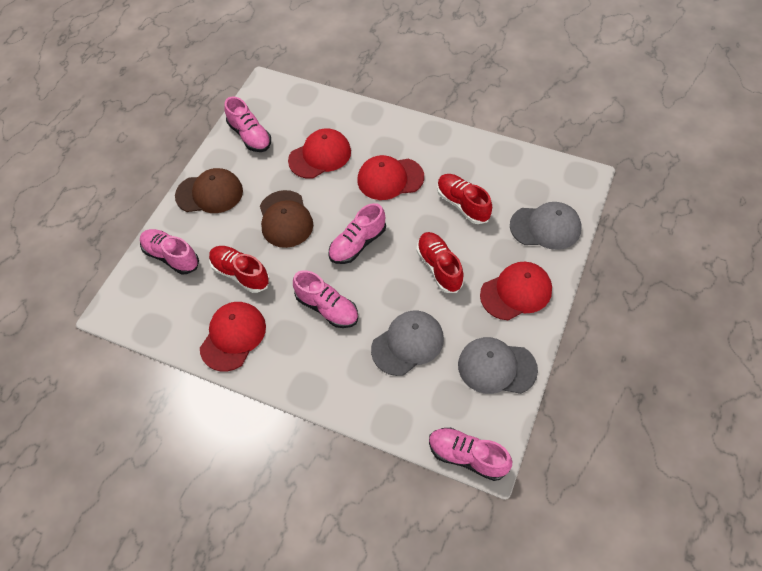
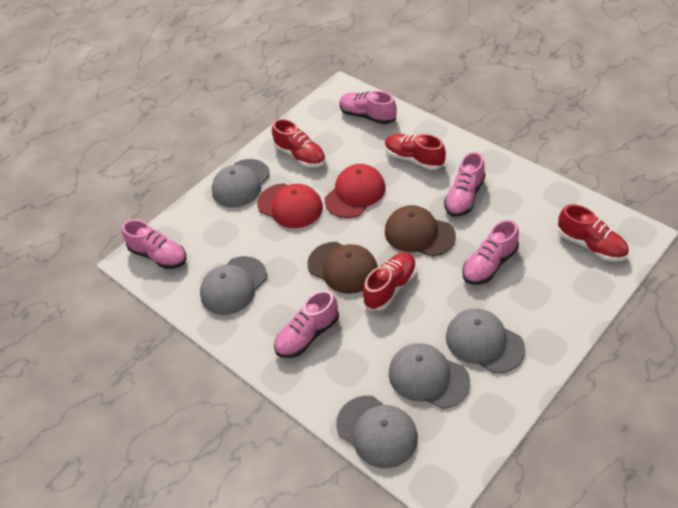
grey cap: 3 -> 5
red cap: 4 -> 2
red shoe: 3 -> 4

